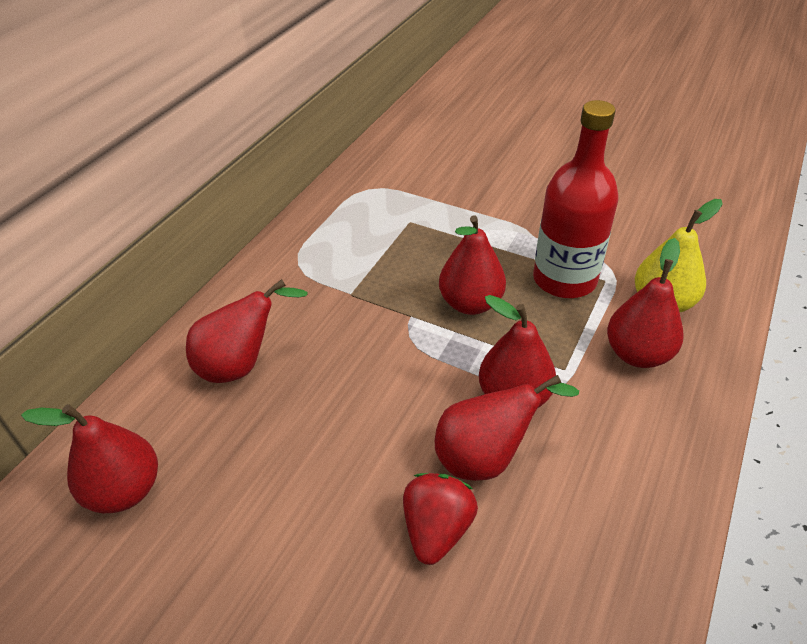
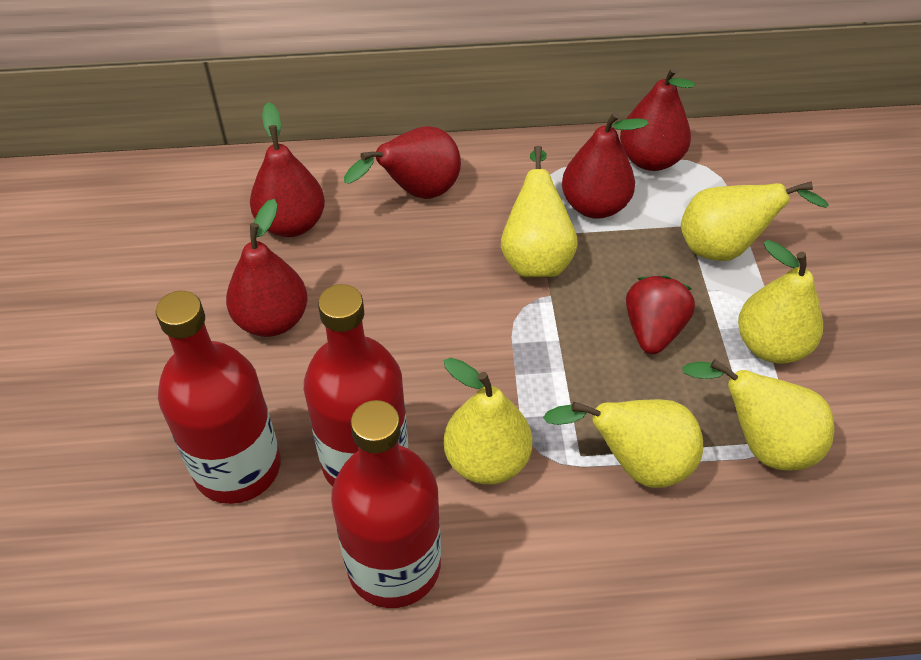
red bottle: 1 -> 3
red pear: 6 -> 5
yellow pear: 1 -> 6

